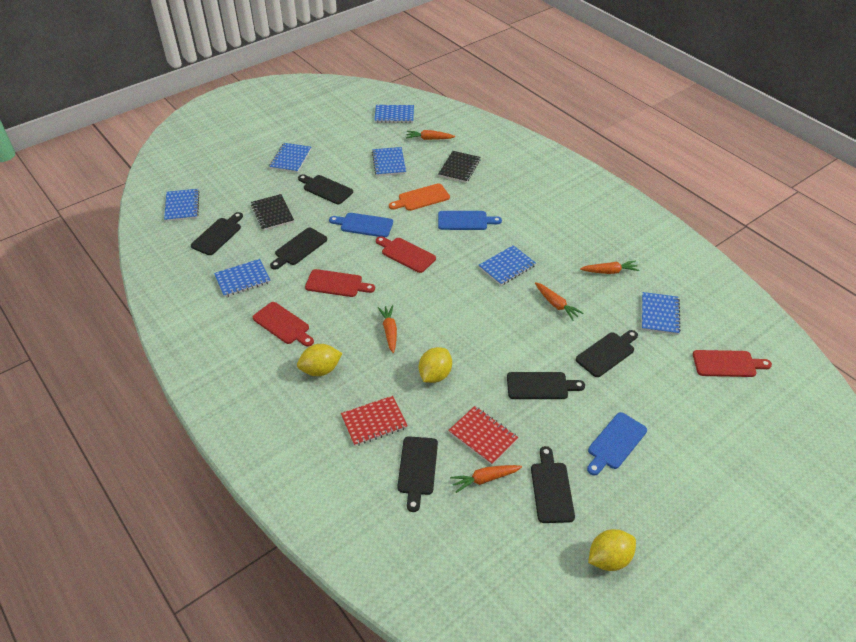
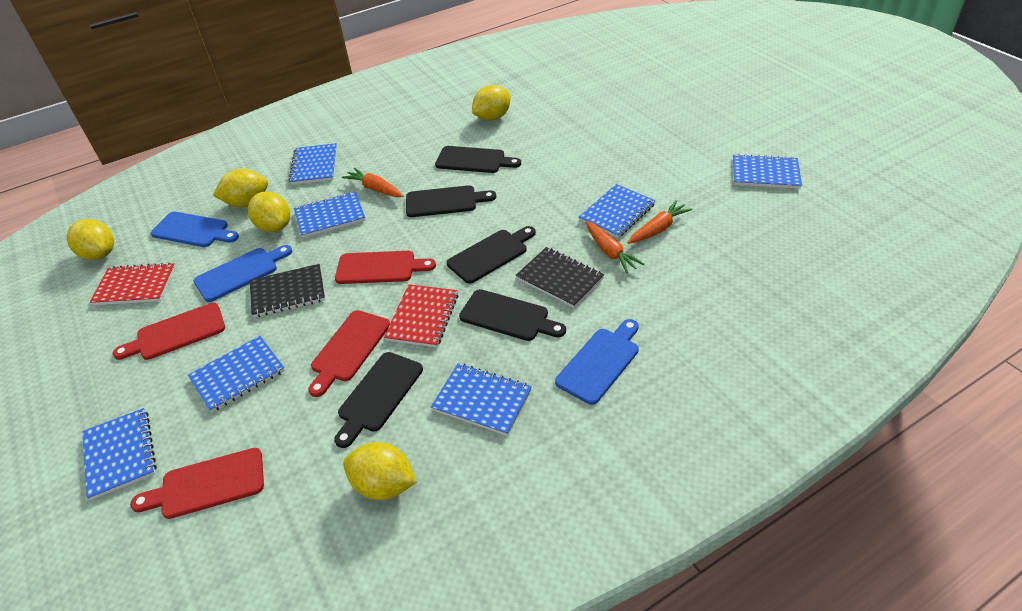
black cutting board: 7 -> 5
orange carrot: 5 -> 3
orange cutting board: 1 -> 0
yellow lemon: 3 -> 5

